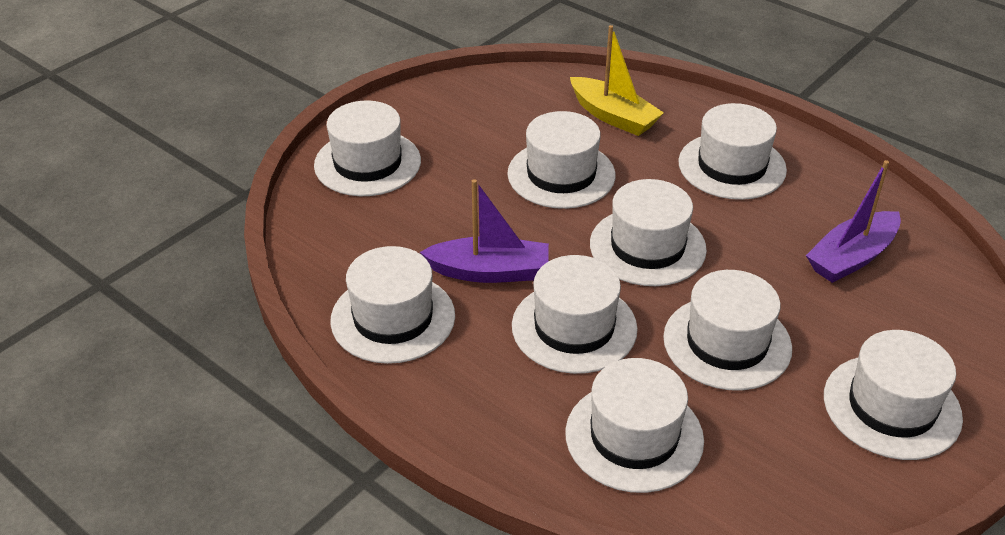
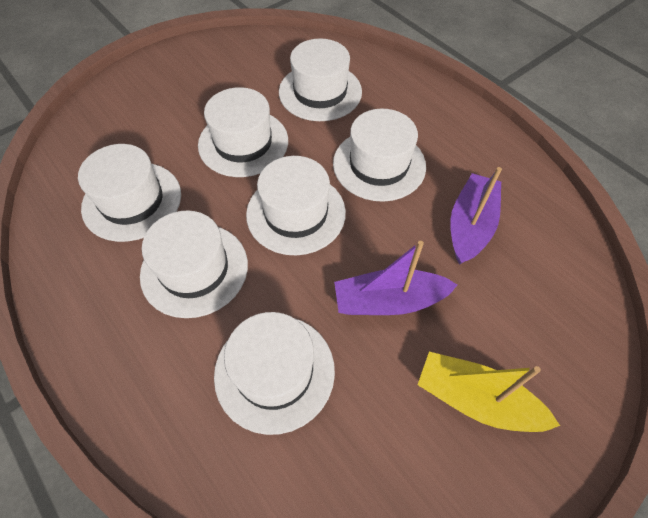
white hat: 9 -> 7

